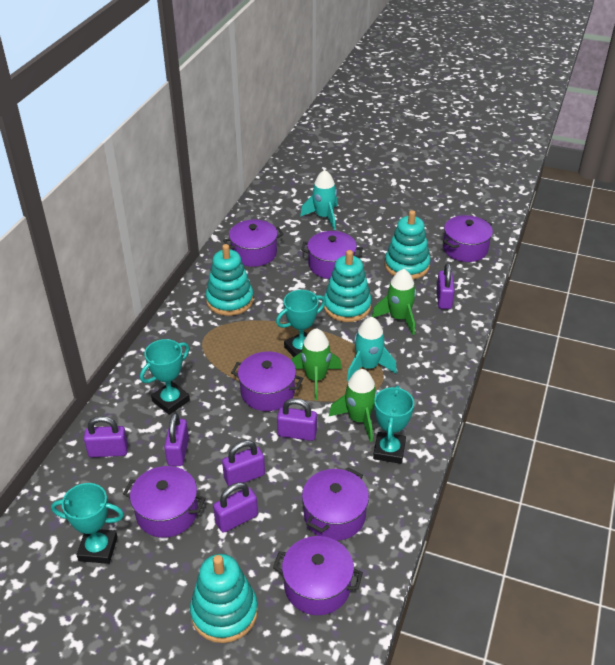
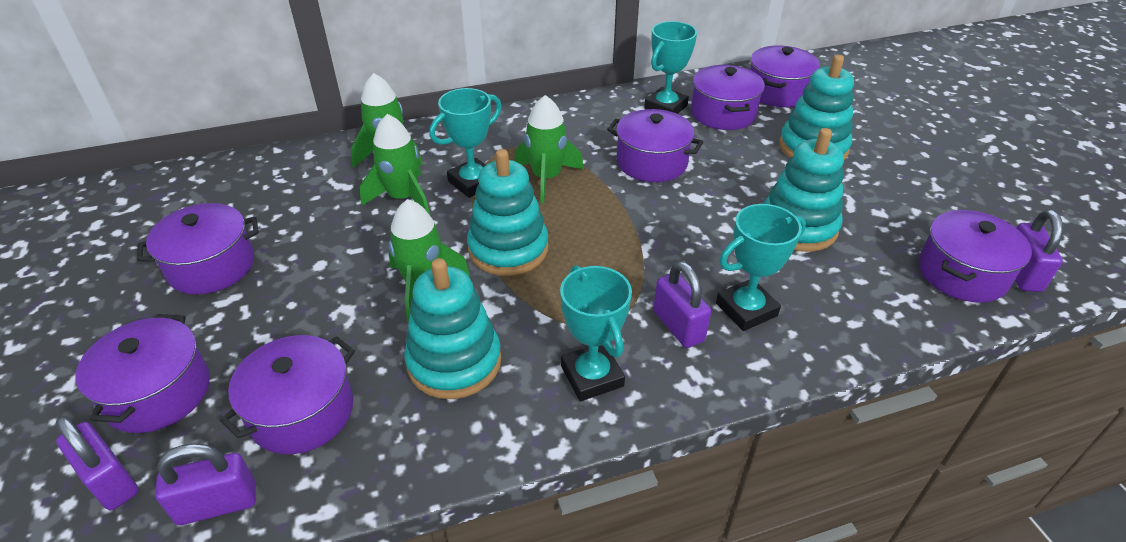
green rocket: 3 -> 4
purple padlock: 6 -> 4
turquoise rocket: 2 -> 0

